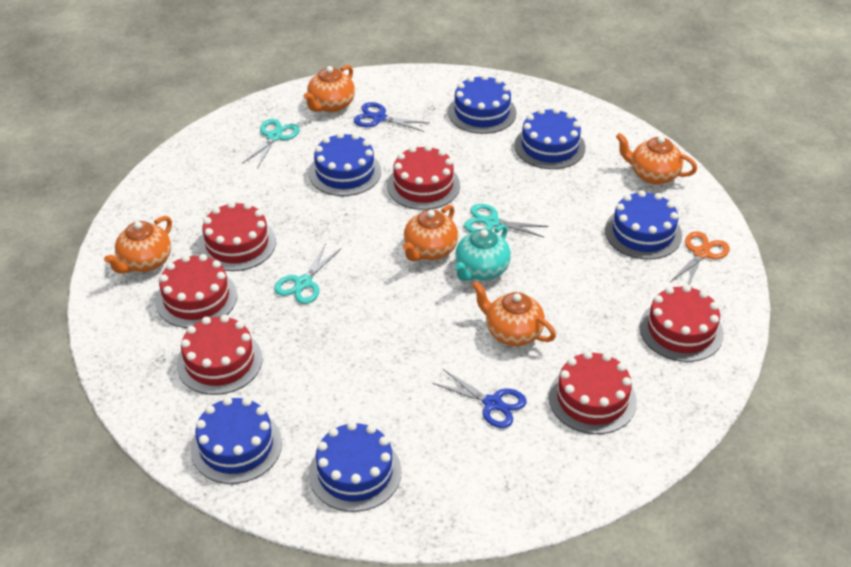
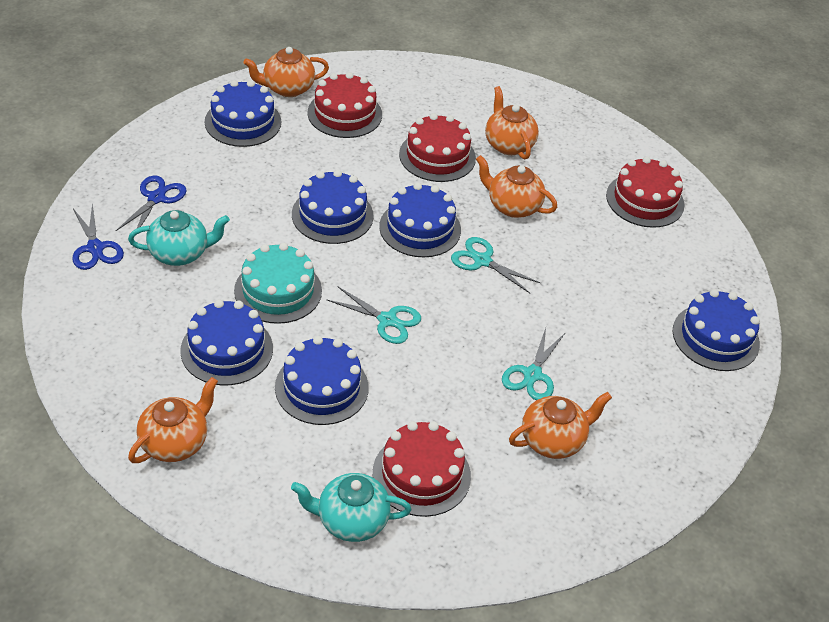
orange scissors: 1 -> 0
red cake: 6 -> 4
turquoise cake: 0 -> 1
turquoise teapot: 1 -> 2

